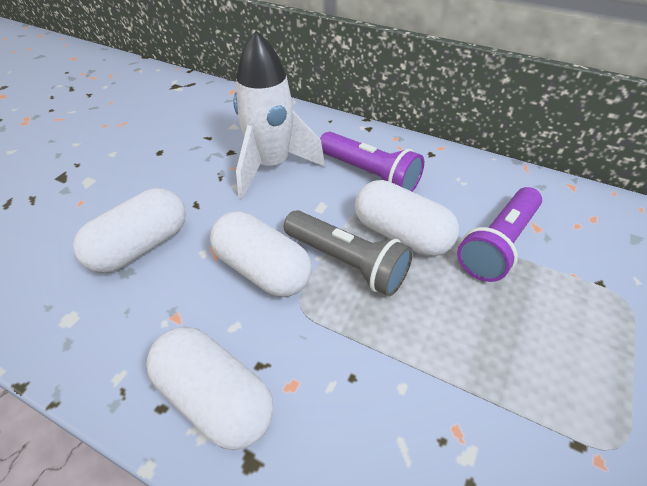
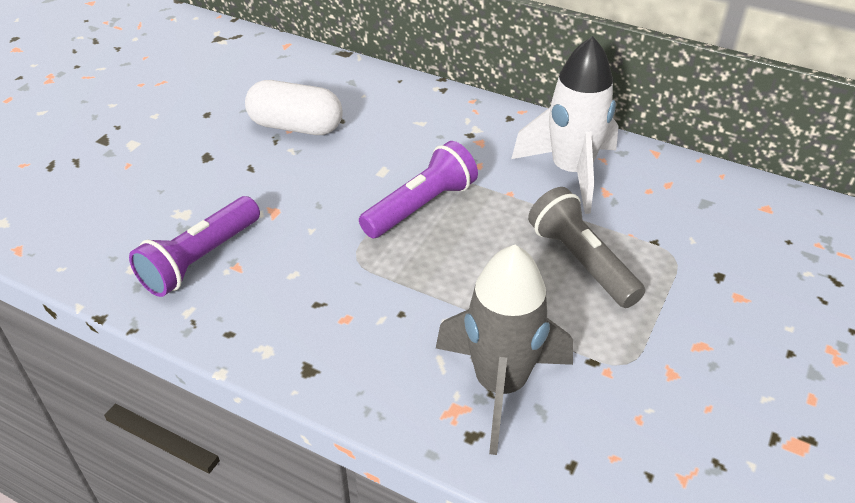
grey rocket: 0 -> 1
white capsule: 4 -> 1

